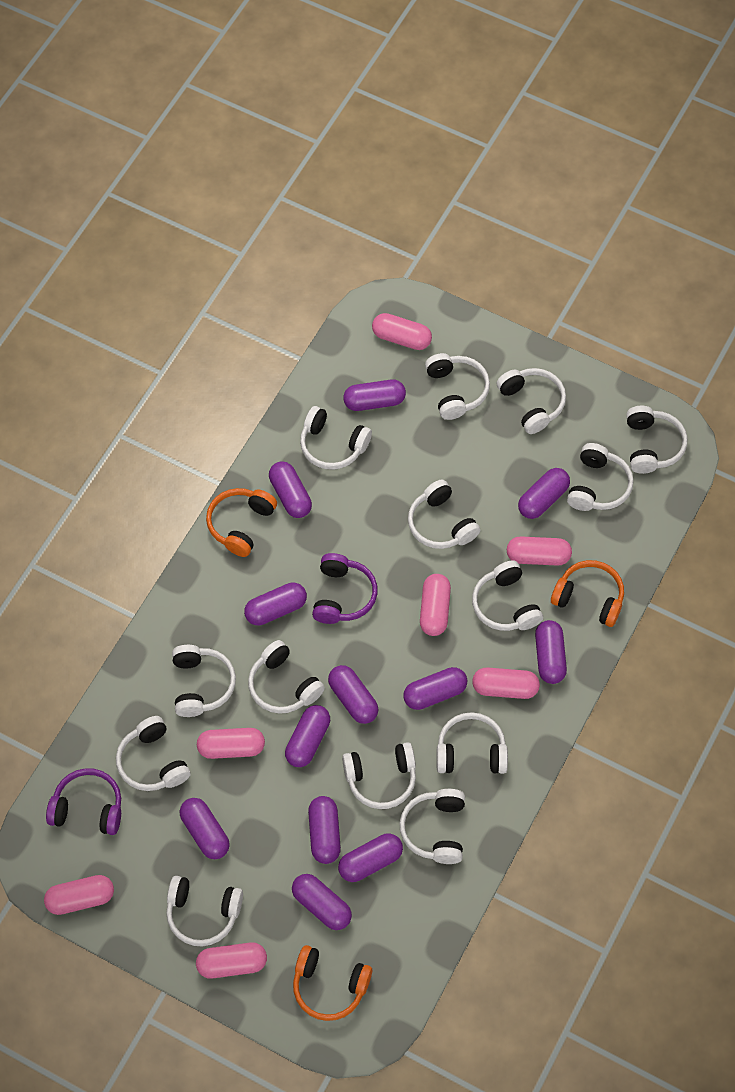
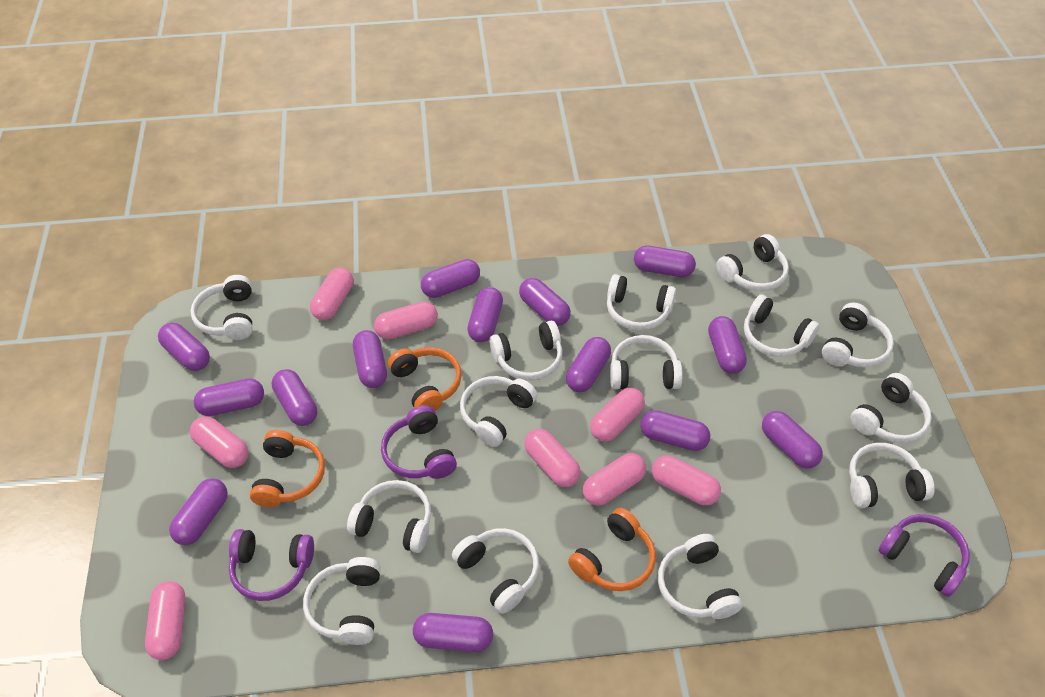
pink capsule: 7 -> 8
purple capsule: 12 -> 14
purple headphones: 2 -> 3

